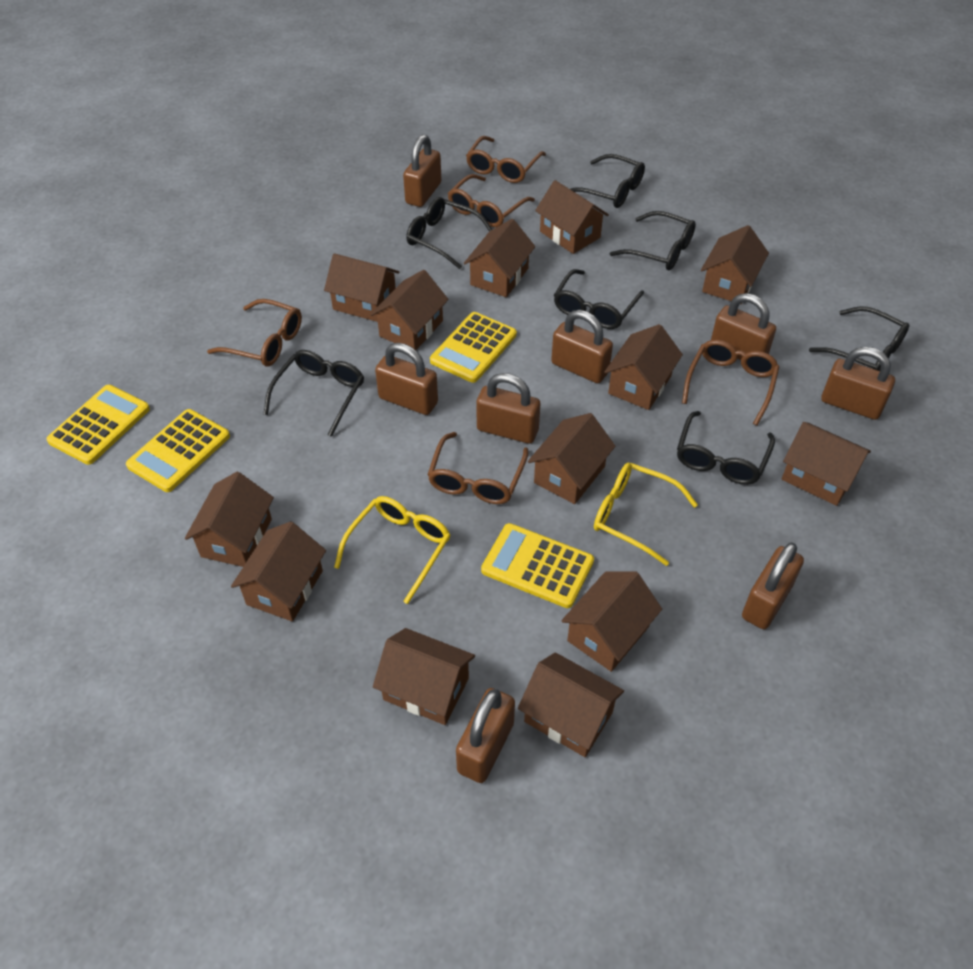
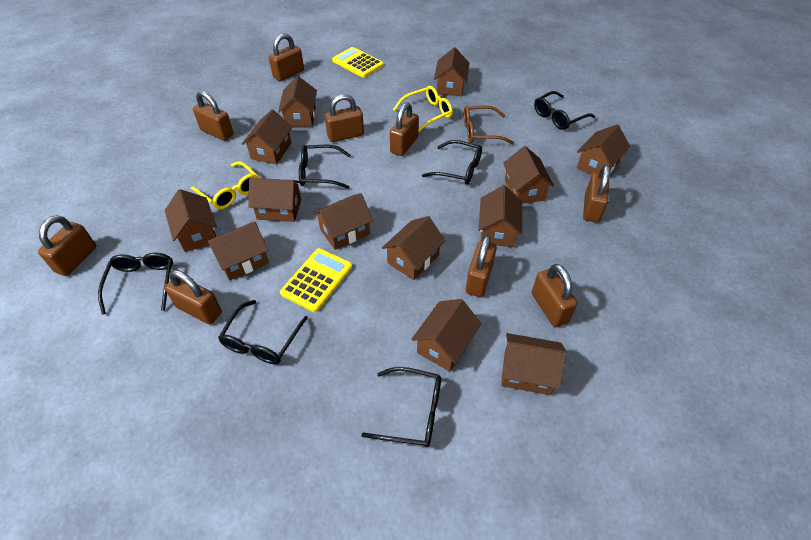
black glasses: 7 -> 6
brown glasses: 5 -> 1
brown padlock: 8 -> 9
yellow calculator: 4 -> 2

